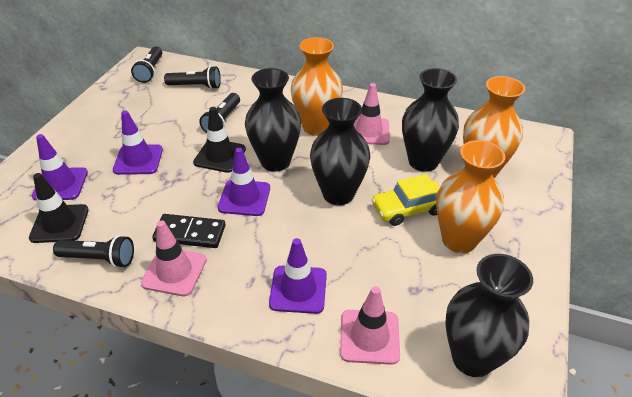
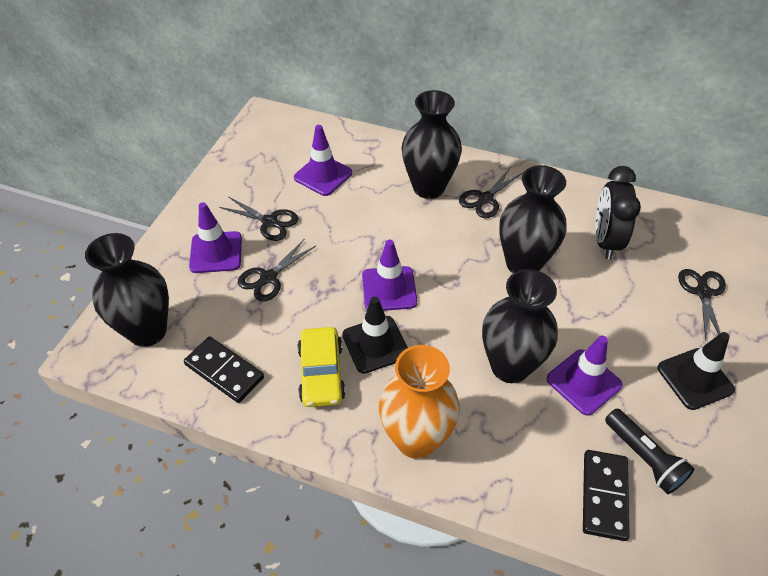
black clock: 0 -> 1
black domino: 1 -> 2
black flashlight: 4 -> 1
black scissors: 0 -> 4
orange vase: 3 -> 1
pink traffic cone: 3 -> 0

